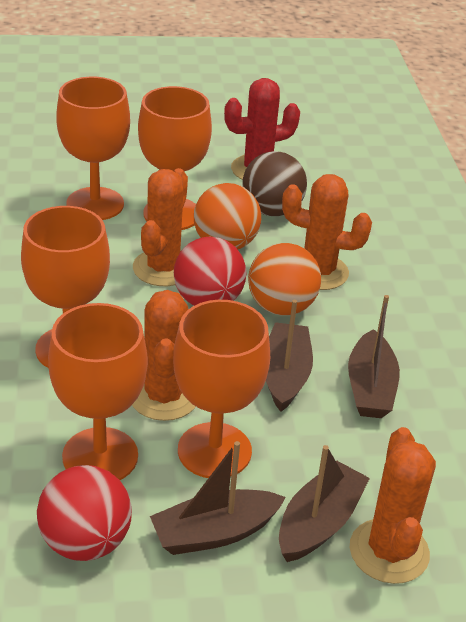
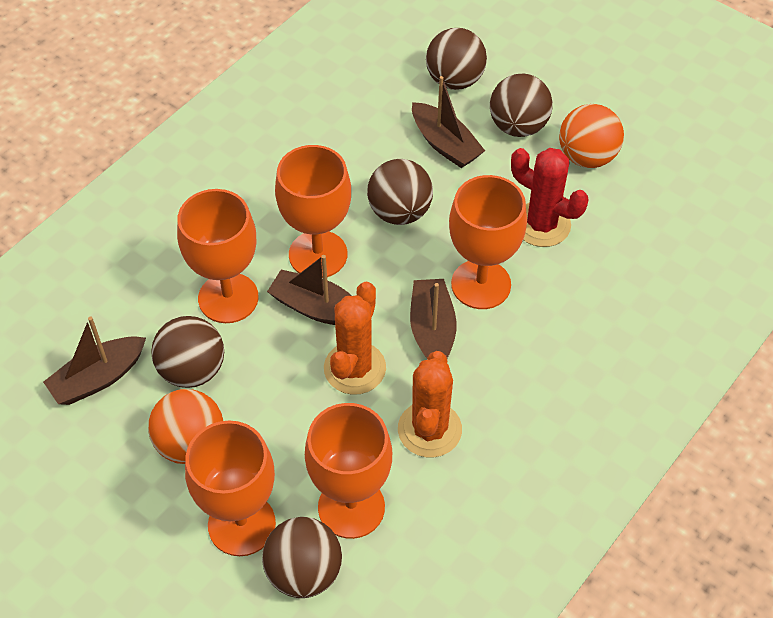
brown ball: 1 -> 5
orange cactus: 4 -> 2
red ball: 2 -> 0

